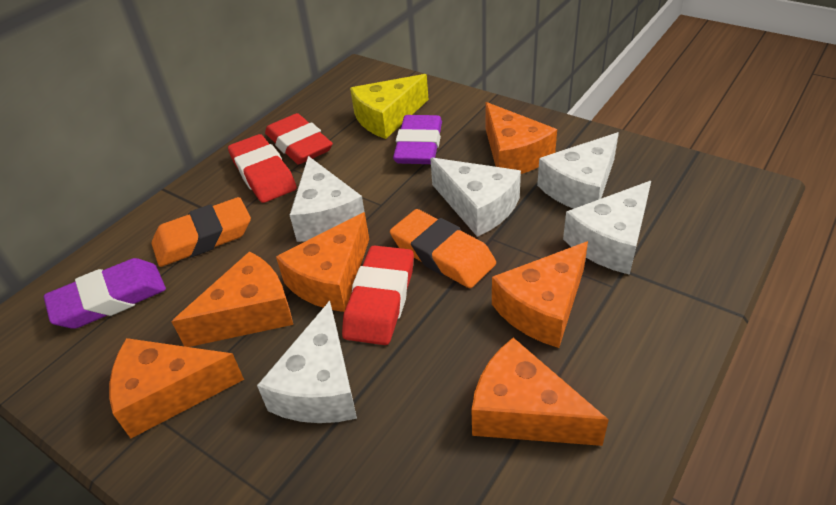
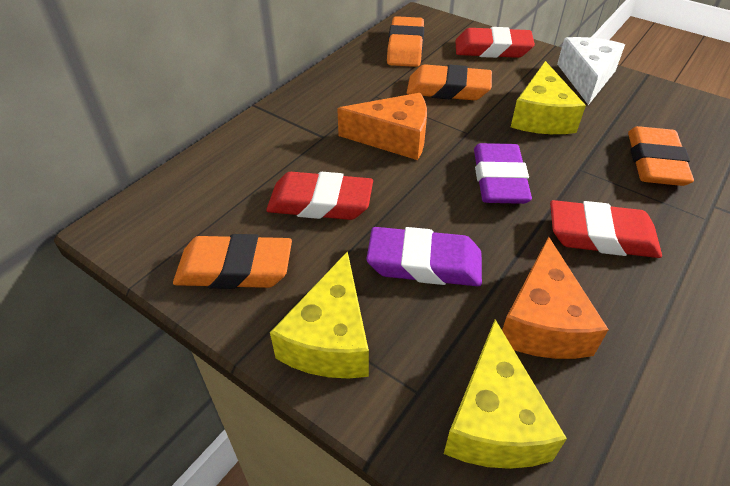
orange cheese: 6 -> 2
orange eraser: 2 -> 4
white cheese: 5 -> 1
yellow cheese: 1 -> 3

